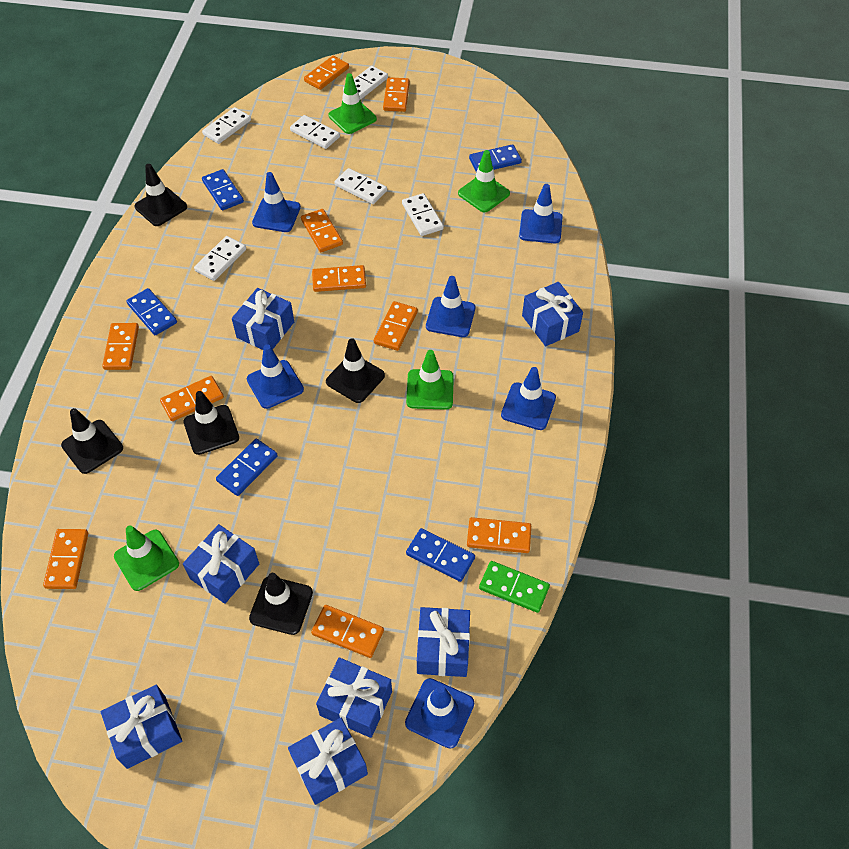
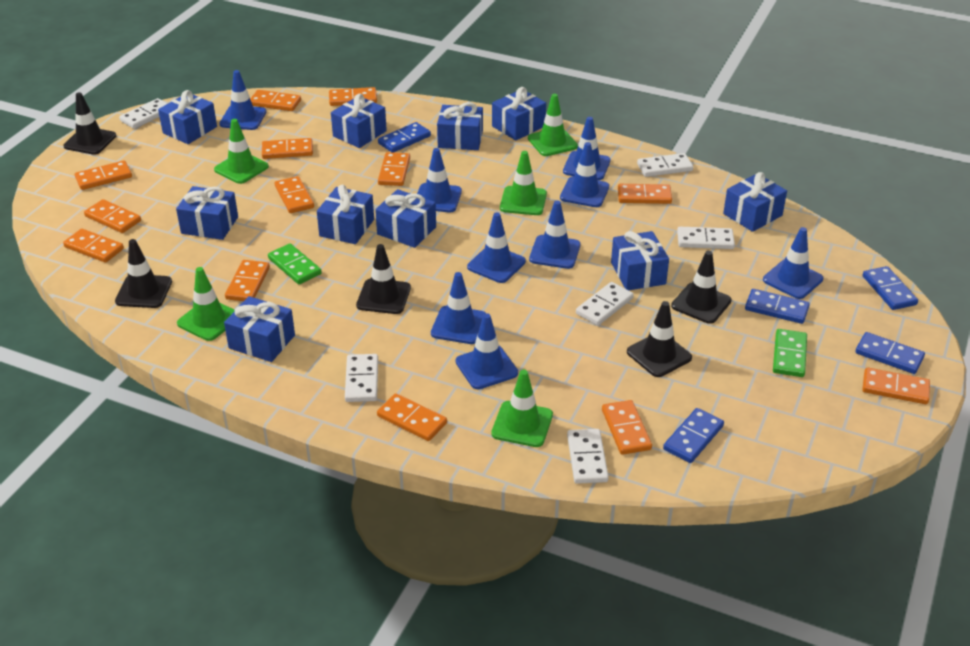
blue gift: 7 -> 10
blue traffic cone: 6 -> 9
green domino: 1 -> 2
green traffic cone: 4 -> 5
orange domino: 10 -> 13

